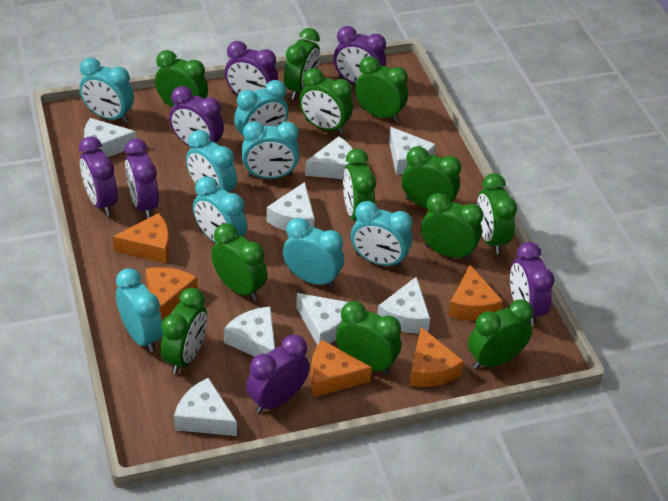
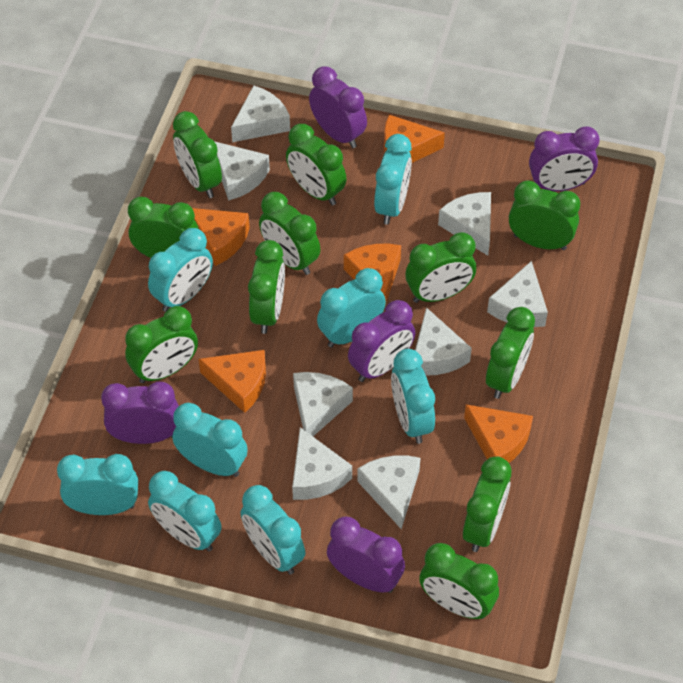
green clock: 12 -> 11
purple clock: 7 -> 5

